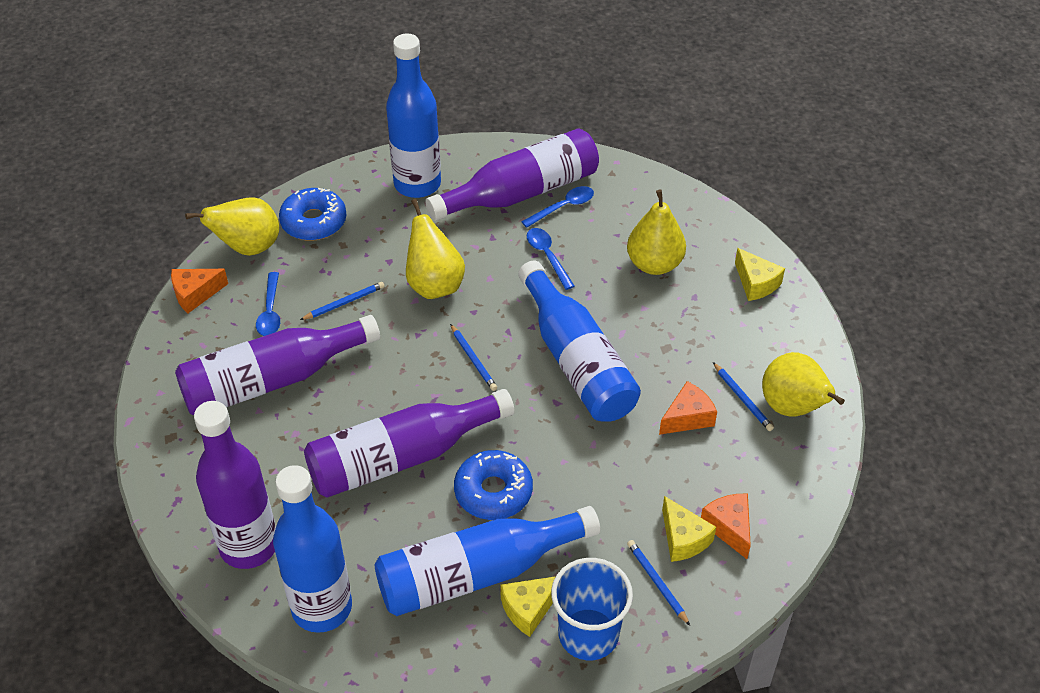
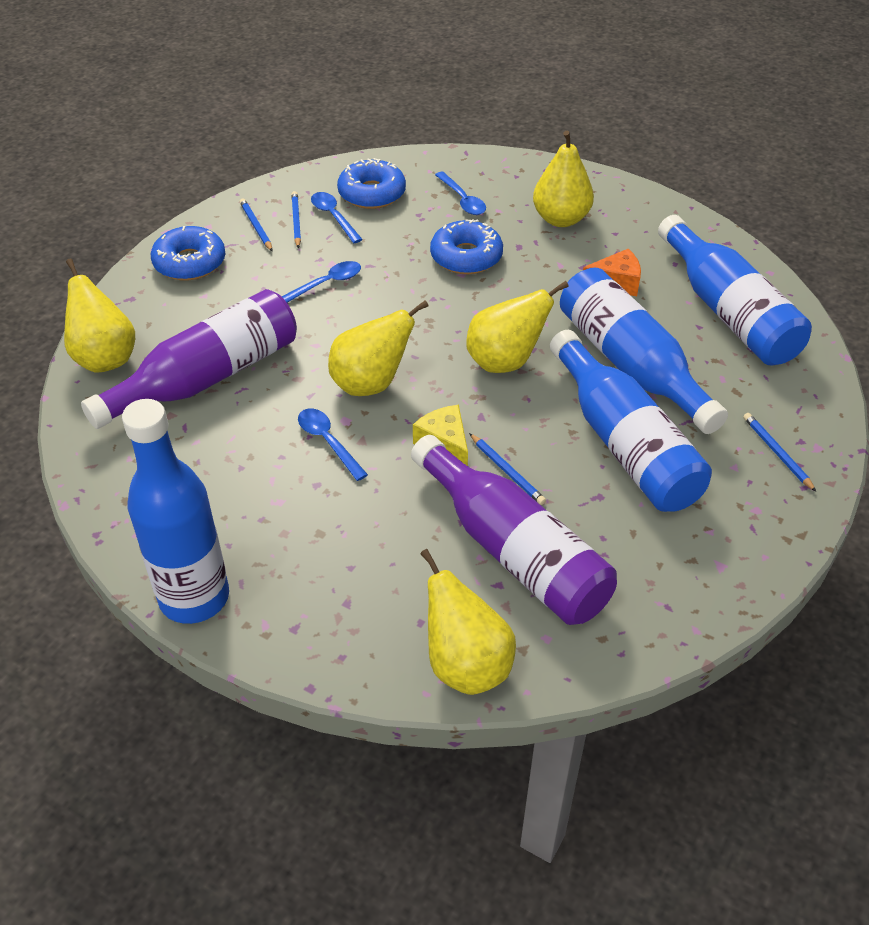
blue cup: 1 -> 0
blue donut: 2 -> 3
blue spoon: 3 -> 4
orange cheese: 3 -> 1
purple bottle: 4 -> 2
yellow cheese: 3 -> 1
yellow pear: 4 -> 5

